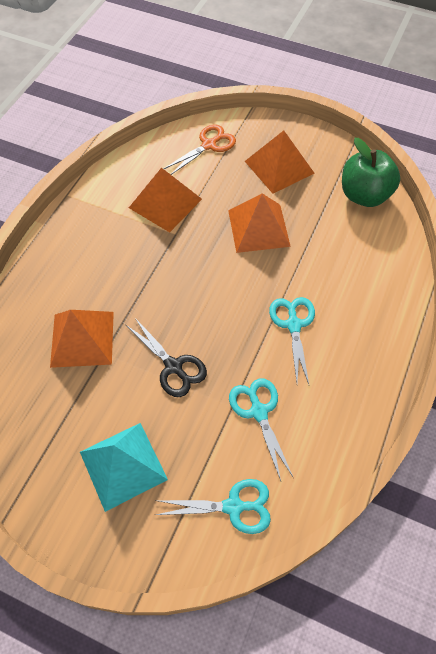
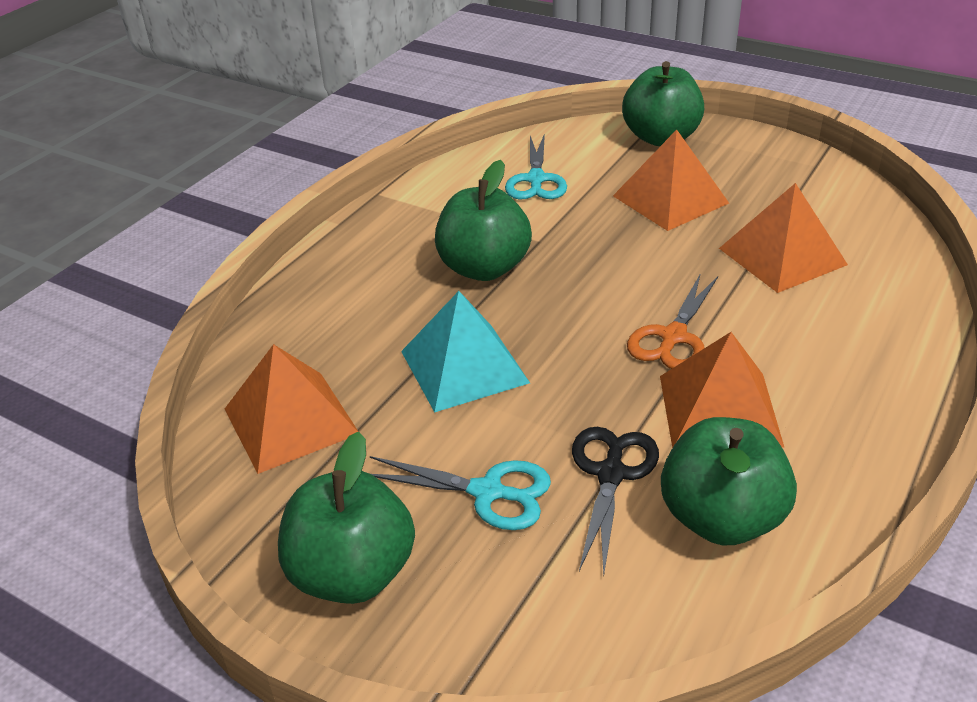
green apple: 1 -> 4
turquoise scissors: 3 -> 2

